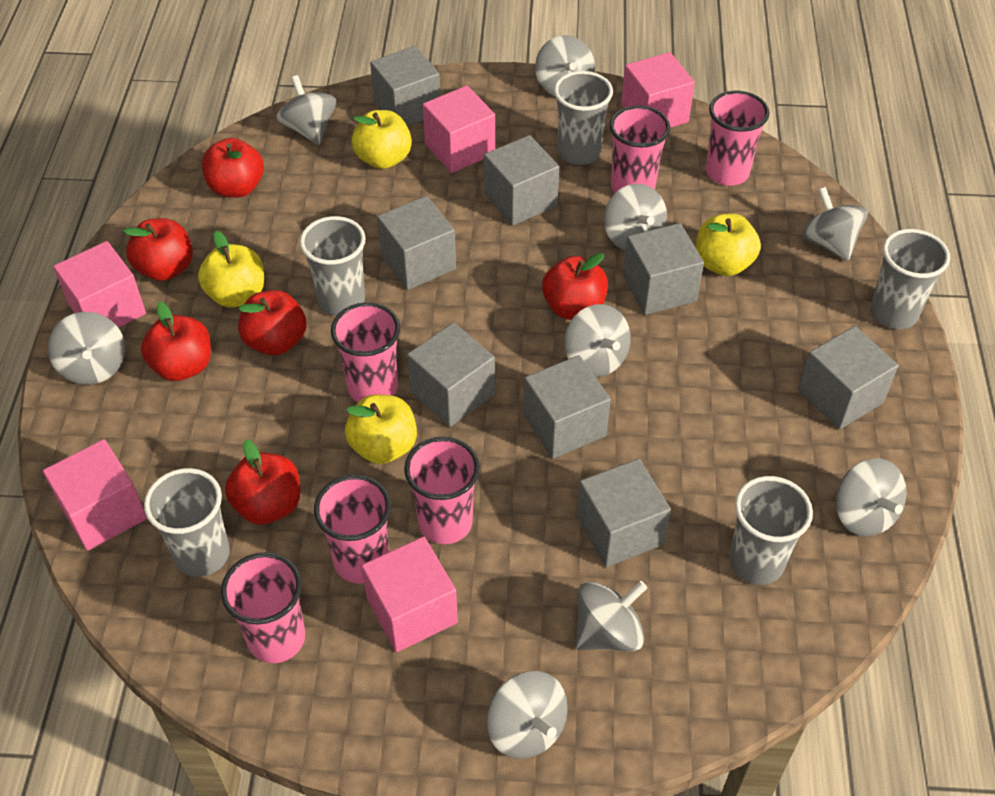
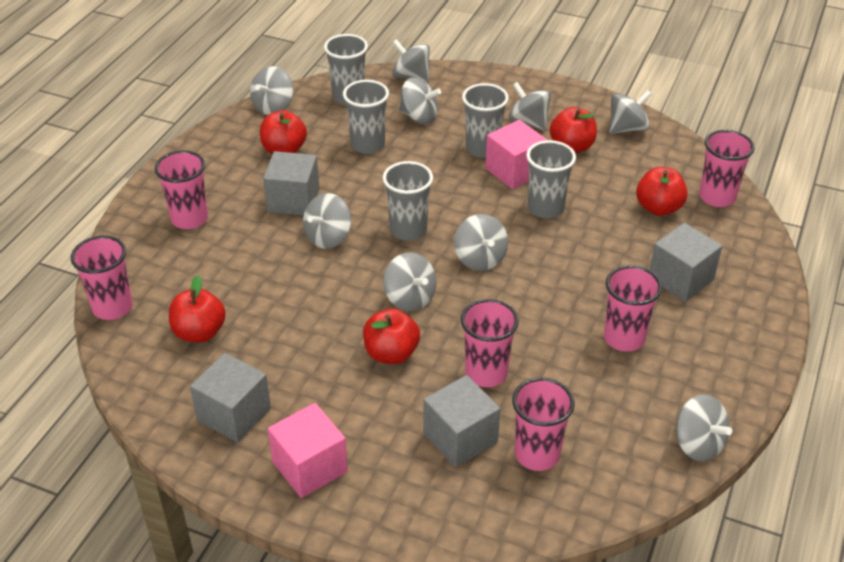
grey cube: 8 -> 4
pink cube: 5 -> 2
red apple: 6 -> 5
yellow apple: 4 -> 0

